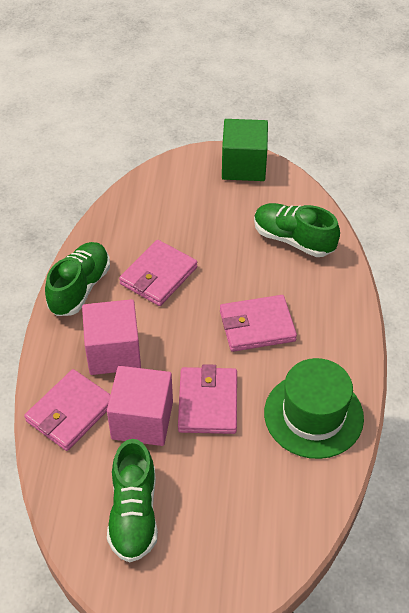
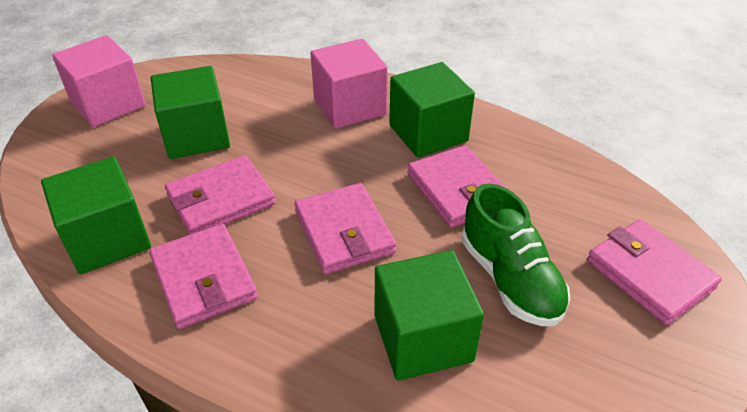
green cube: 1 -> 4
green hat: 1 -> 0
green shoe: 3 -> 1
pink wallet: 4 -> 5

